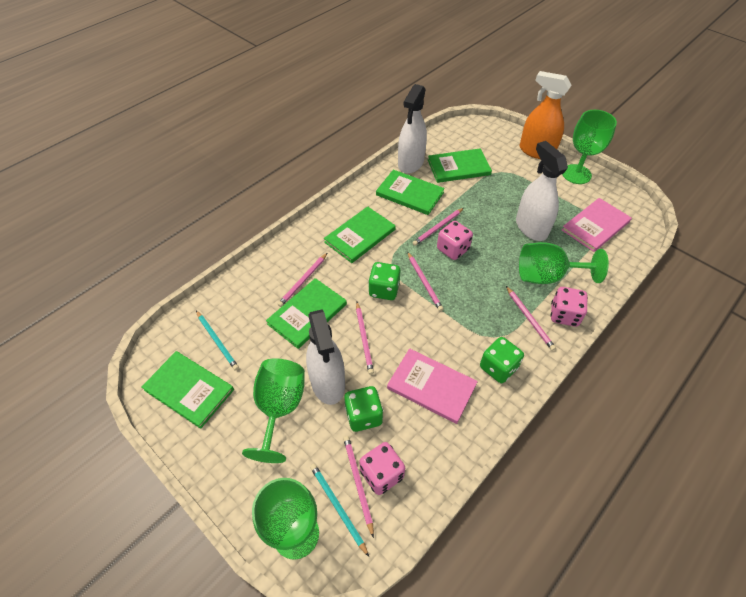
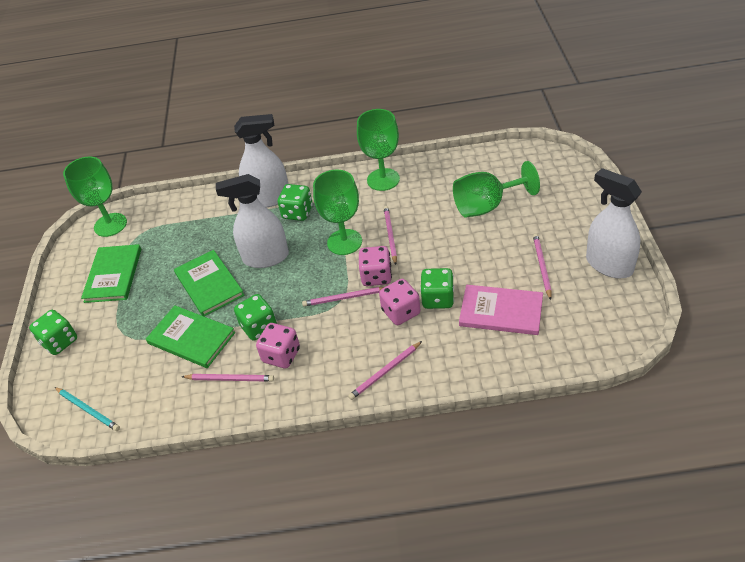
green book: 5 -> 3
green dice: 3 -> 4
orange spray bottle: 1 -> 0
pink book: 2 -> 1
pink pencil: 6 -> 5
turquoise pencil: 2 -> 1

